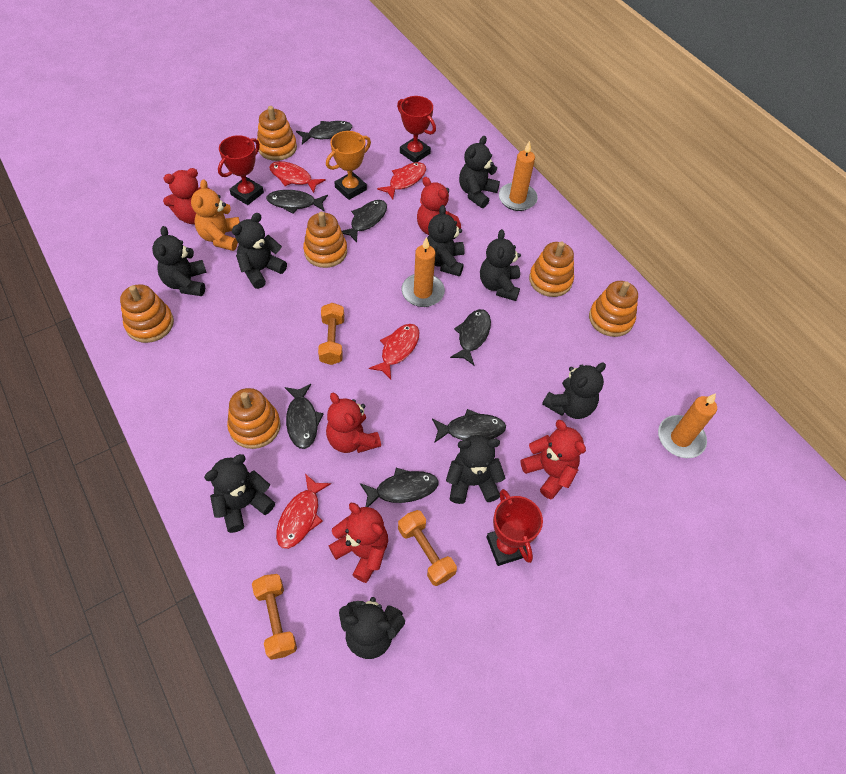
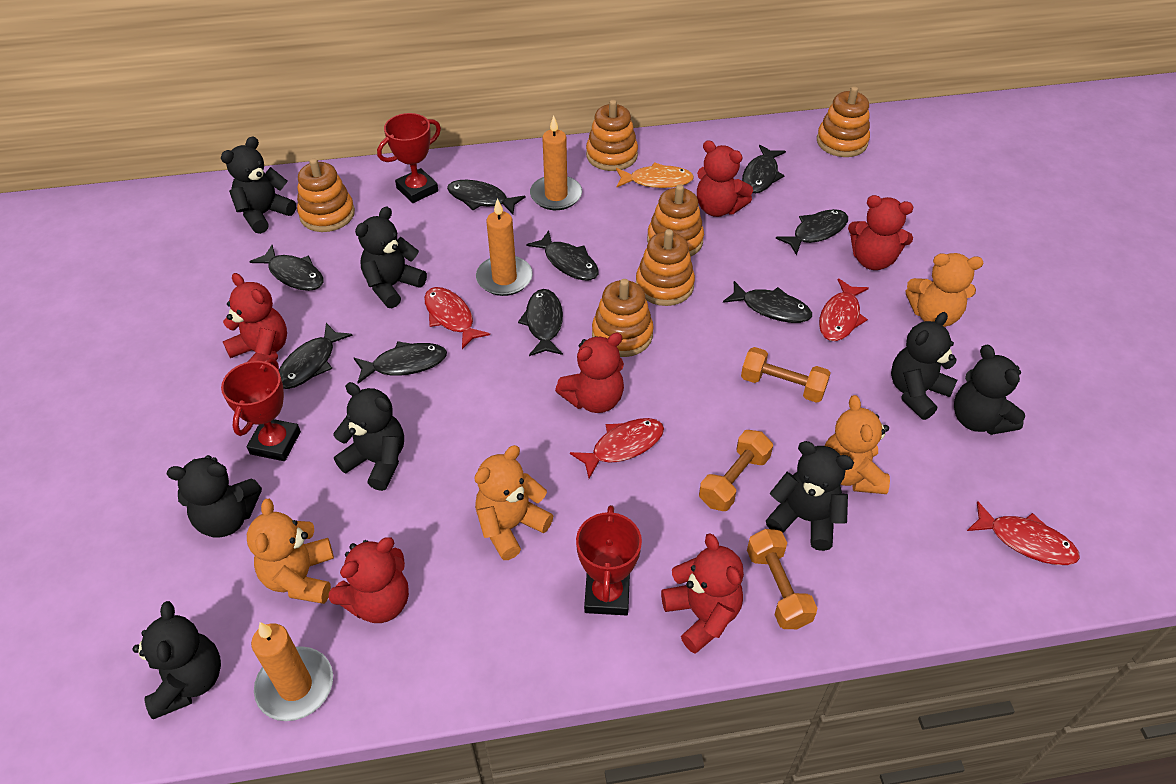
black fish: 7 -> 9
black teddy bear: 9 -> 8
orange fish: 0 -> 1
orange teddy bear: 1 -> 4
orange trophy: 1 -> 0
red teddy bear: 5 -> 6

